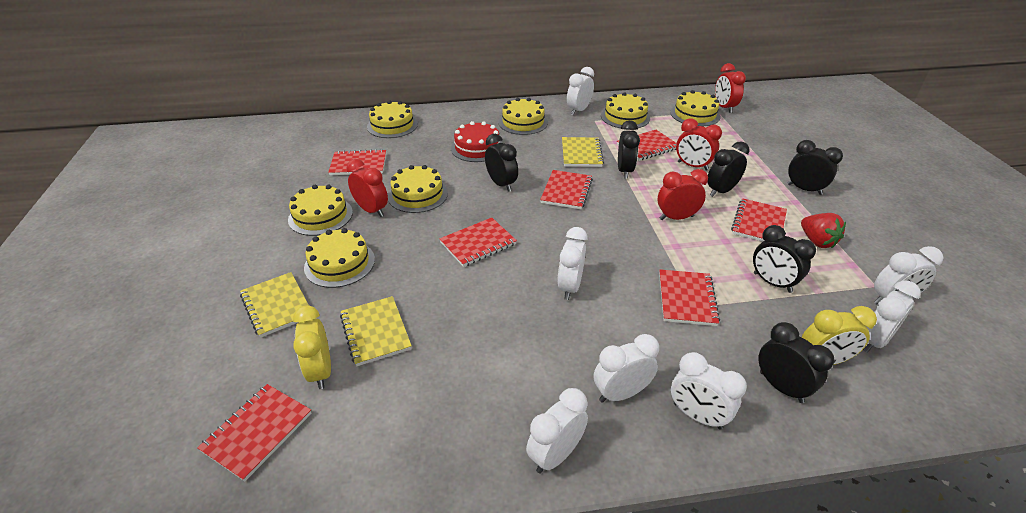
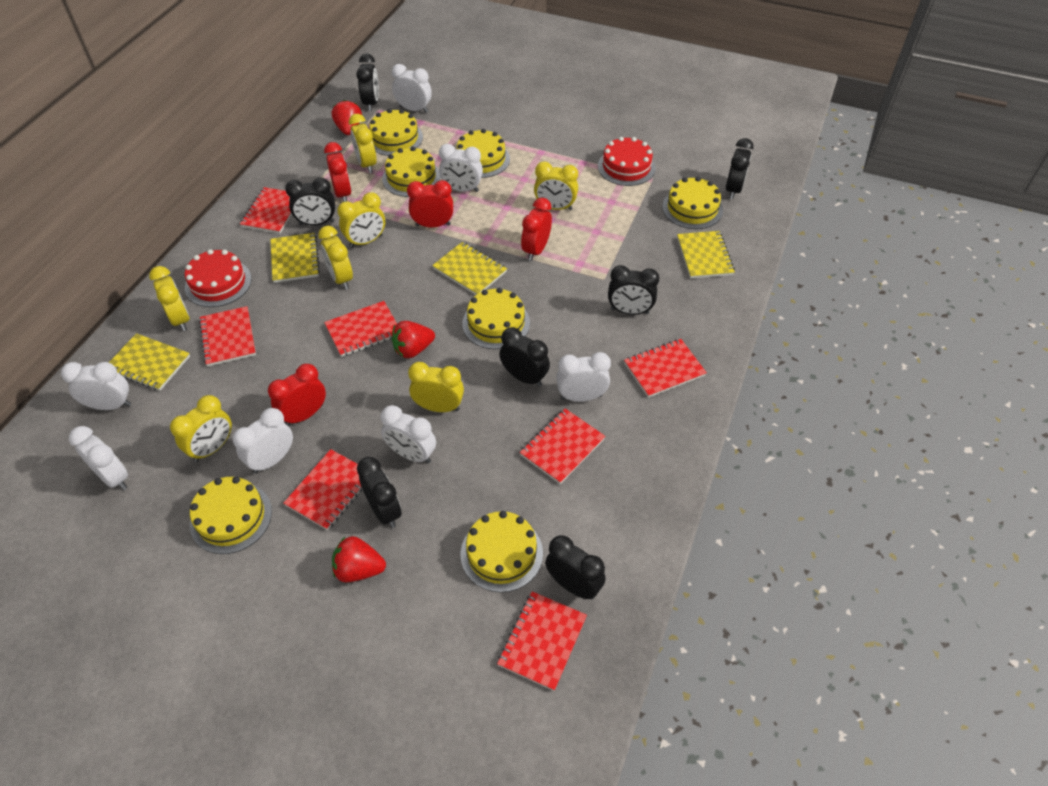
black clock: 6 -> 7
red cake: 1 -> 2
red strawberry: 1 -> 3
yellow clock: 2 -> 7
yellow notebook: 3 -> 4

